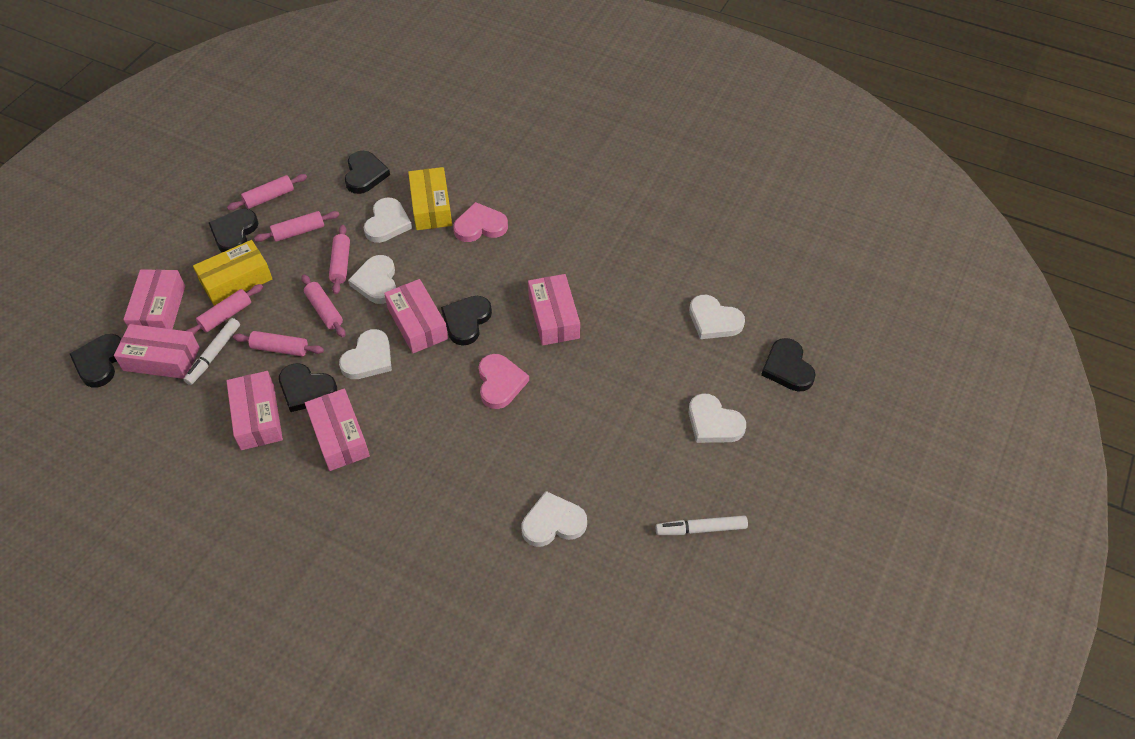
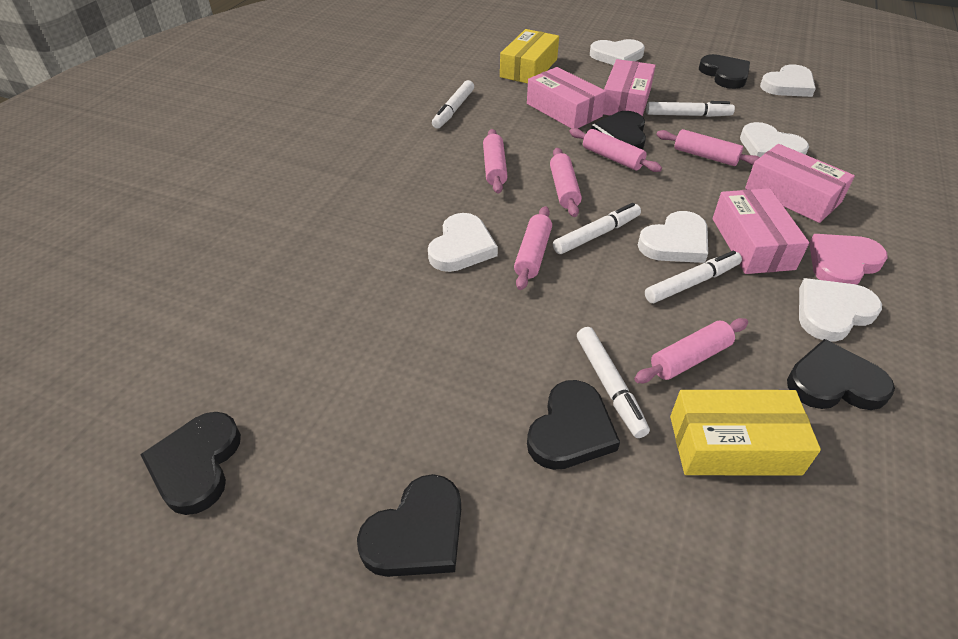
pink box: 6 -> 4
pink heart: 2 -> 1
white marker: 2 -> 5

